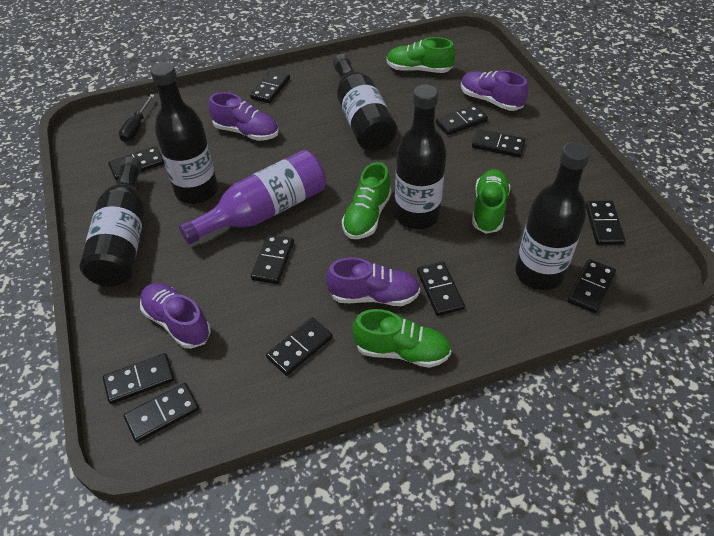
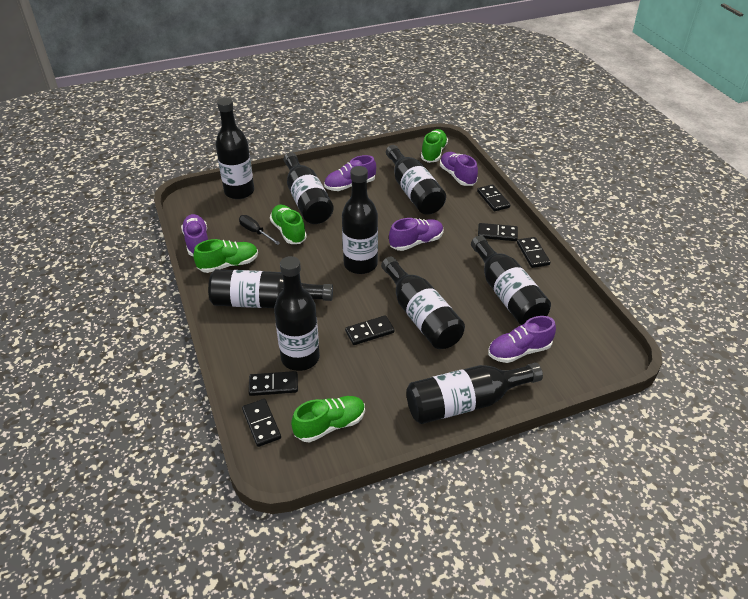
black bottle: 5 -> 9
black domino: 11 -> 6
purple bottle: 1 -> 0
purple shoe: 4 -> 5

